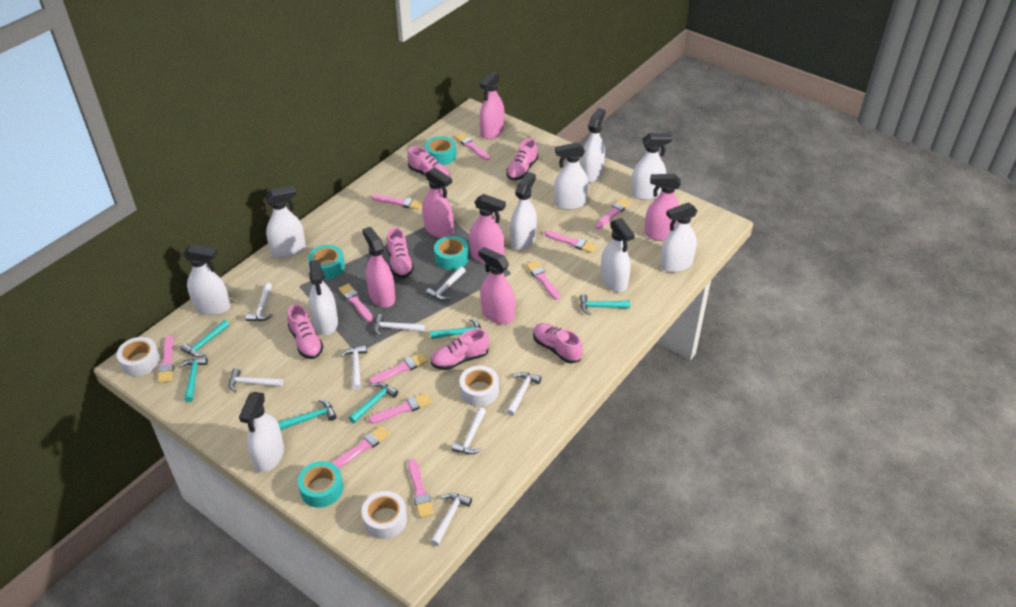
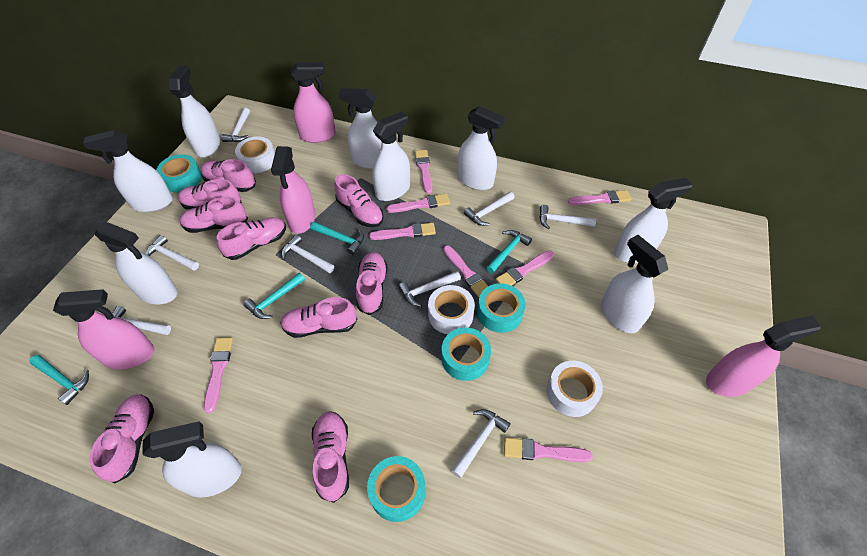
pink brush: 11 -> 8
pink shoe: 6 -> 9
pink spray bottle: 6 -> 4
turquoise hammer: 6 -> 4
white spray bottle: 10 -> 9

